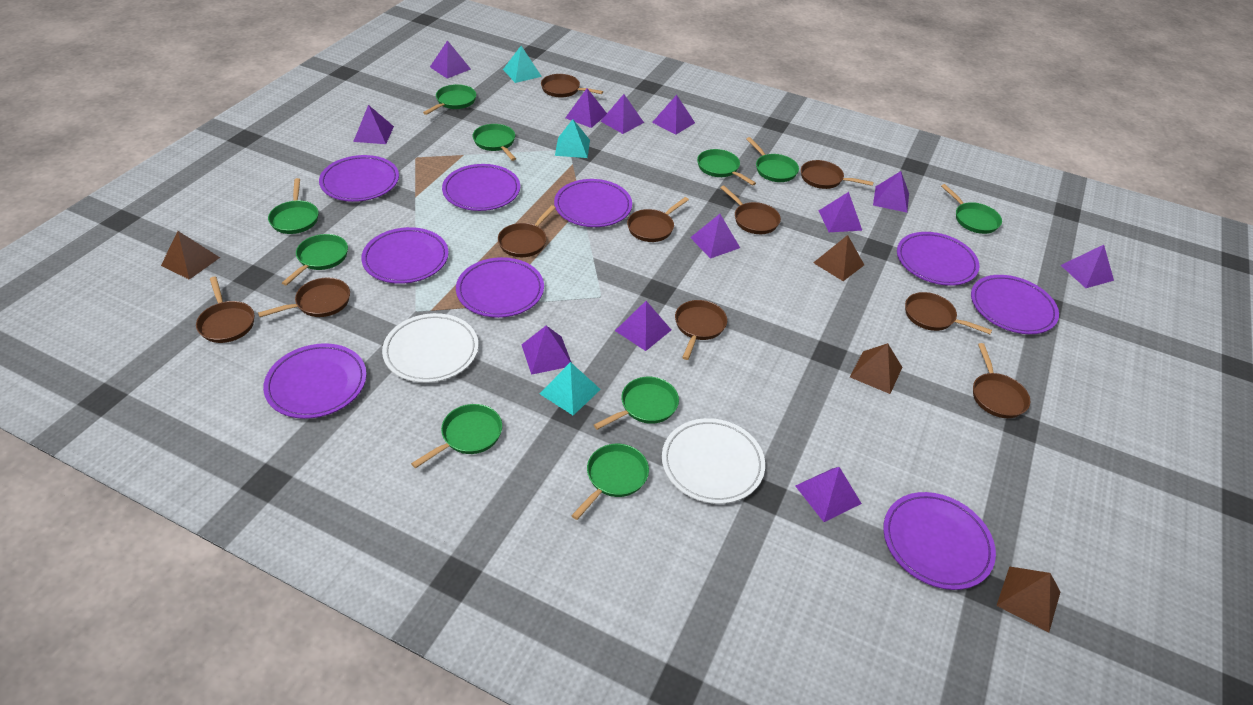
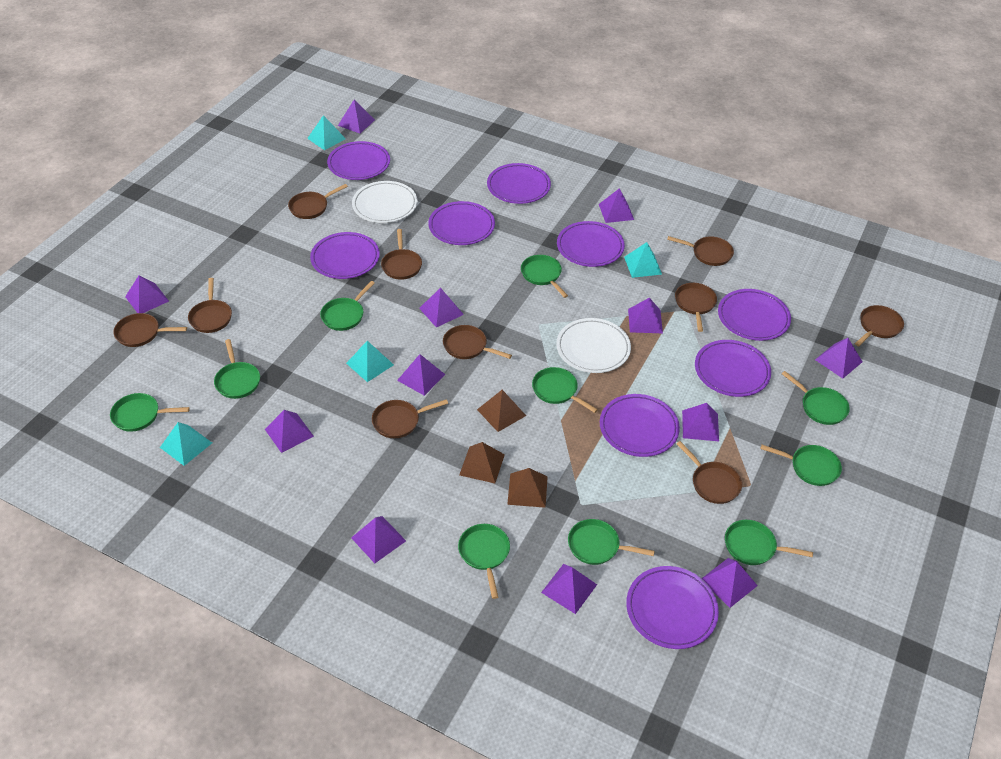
brown pyramid: 4 -> 3
turquoise pyramid: 3 -> 4

